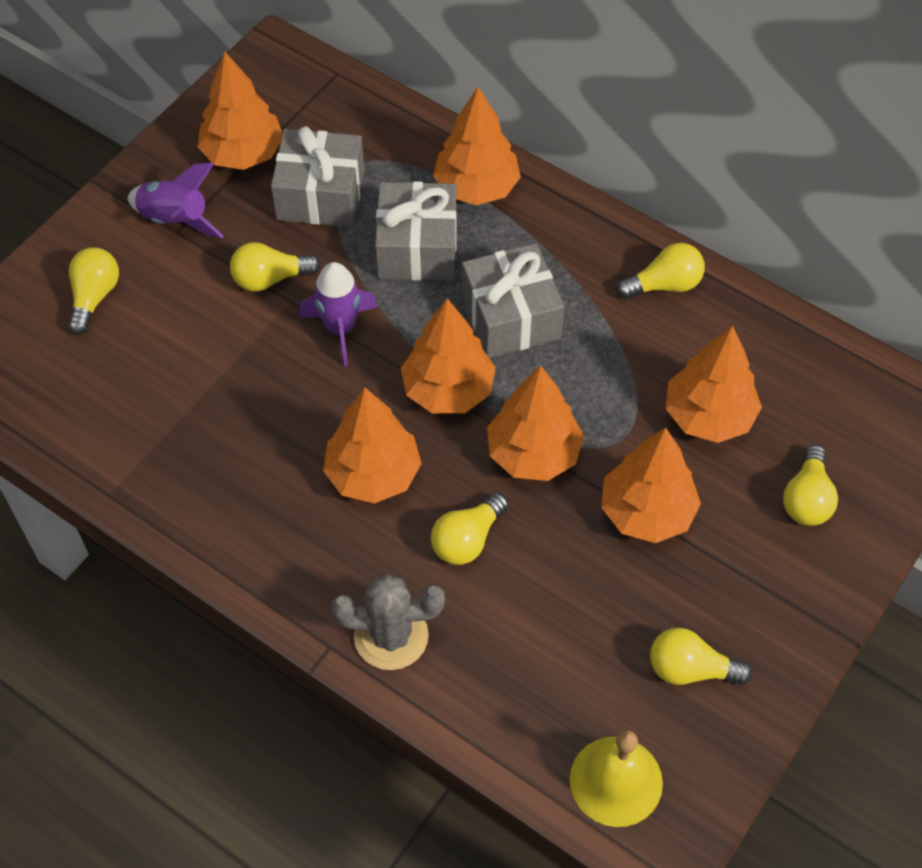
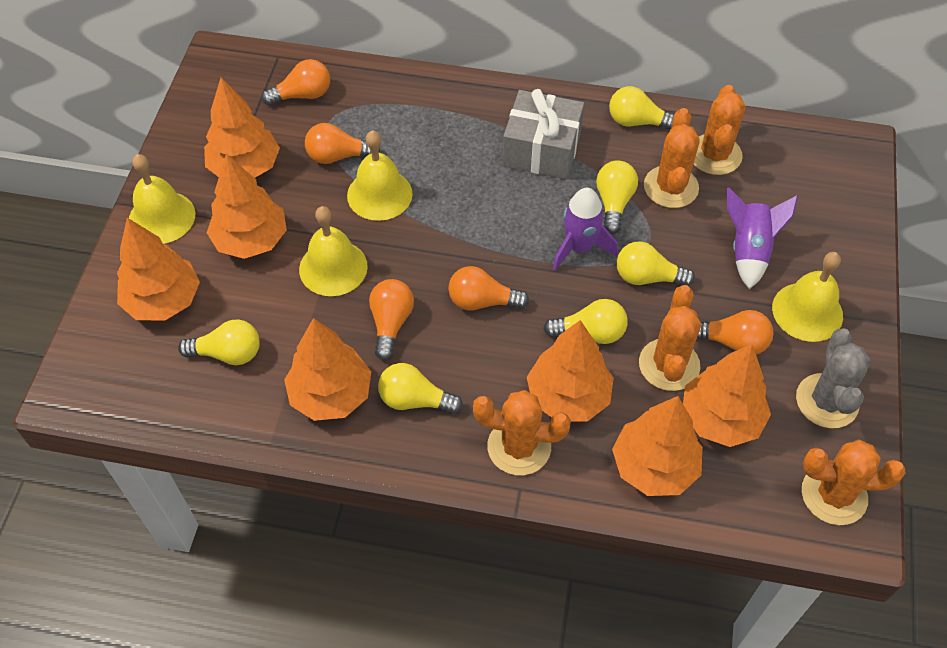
grey gift: 3 -> 1
orange cactus: 0 -> 5
orange light bulb: 0 -> 5
yellow bell: 1 -> 4

